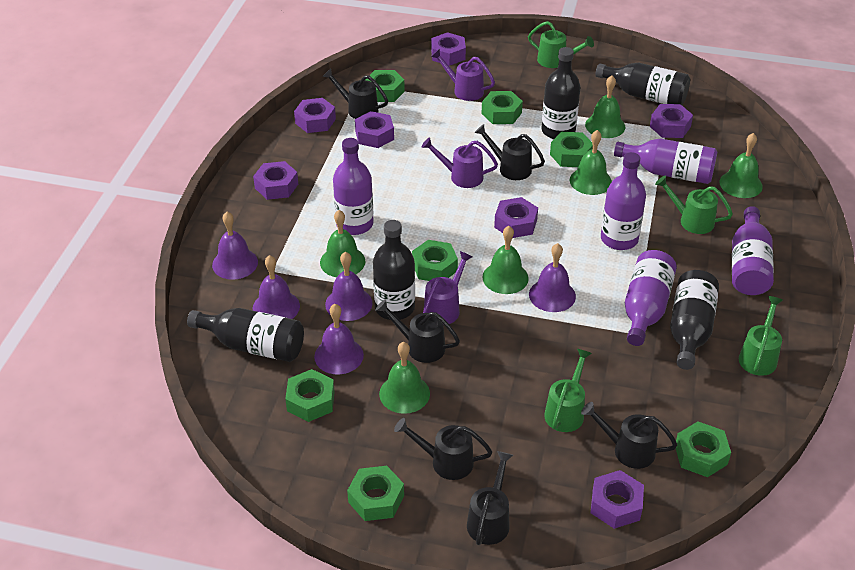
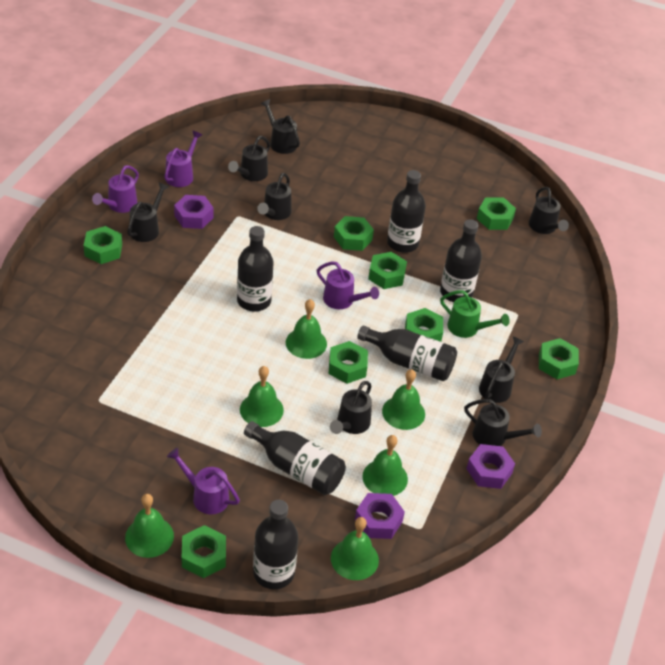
black bottle: 5 -> 6
black watering can: 6 -> 8
green nut: 7 -> 8
green watering can: 4 -> 1
purple bell: 5 -> 0
purple bottle: 5 -> 0
purple nut: 7 -> 3
purple watering can: 3 -> 4

